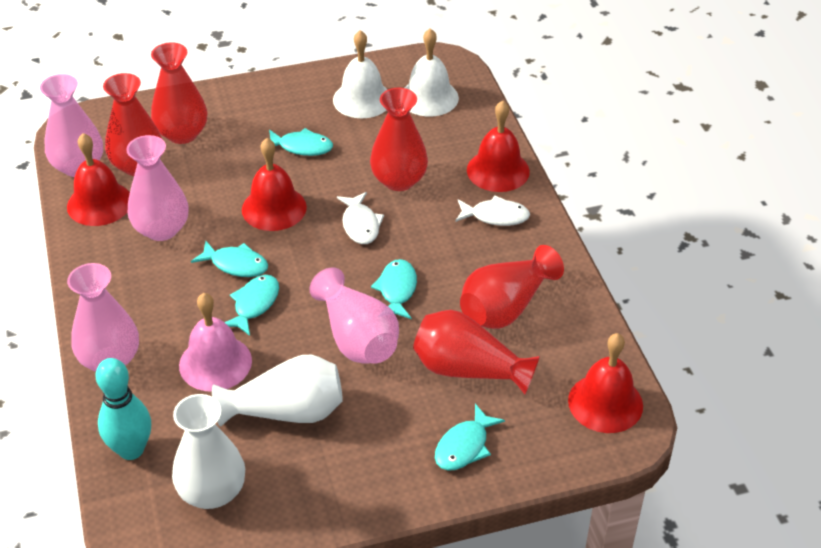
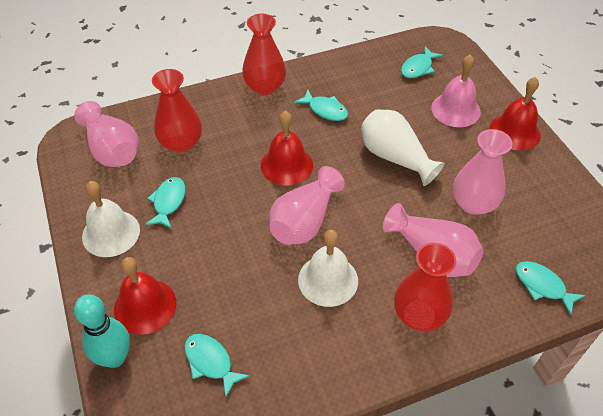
red bell: 4 -> 3
red vase: 5 -> 3
white fish: 2 -> 0
white vase: 2 -> 1

